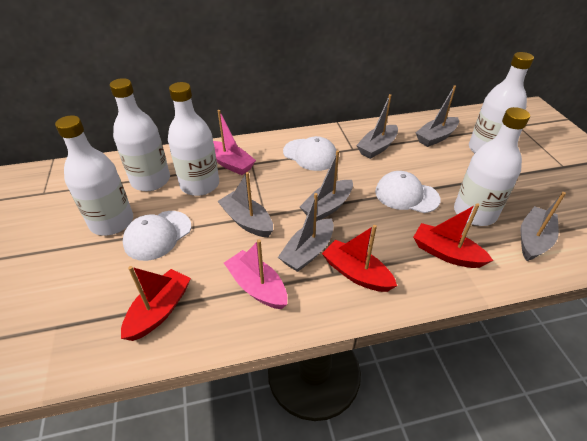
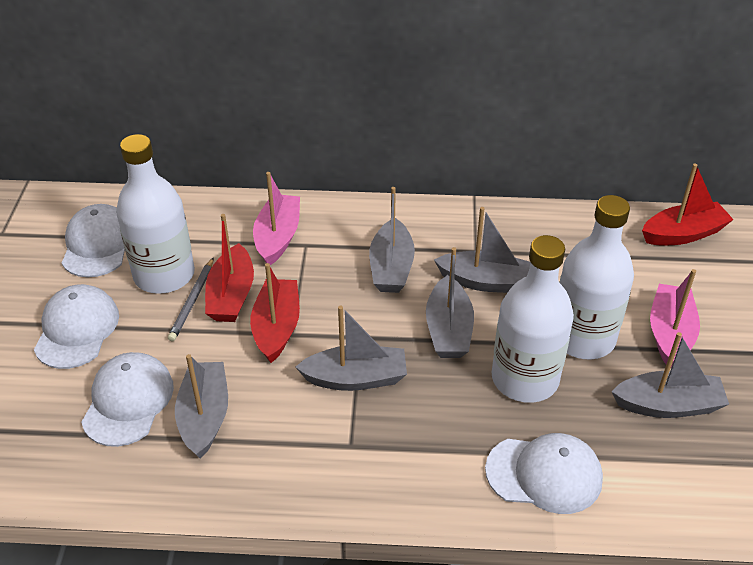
grey pencil: 0 -> 1
white bottle: 5 -> 3
white cap: 3 -> 4

